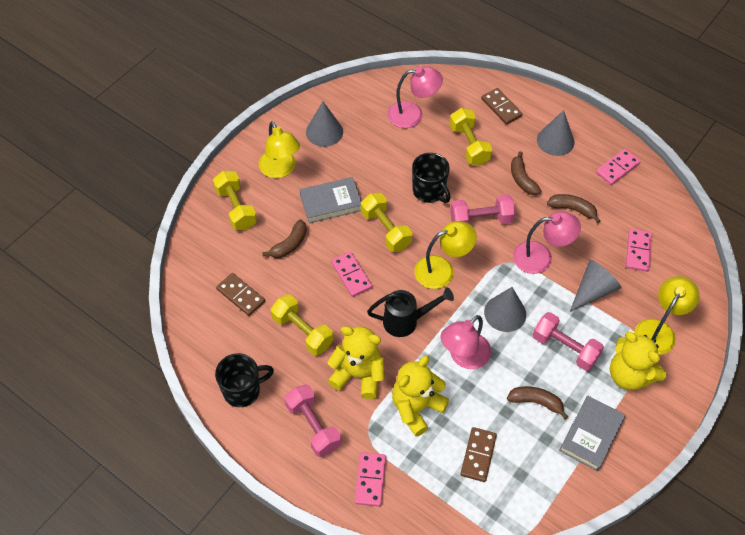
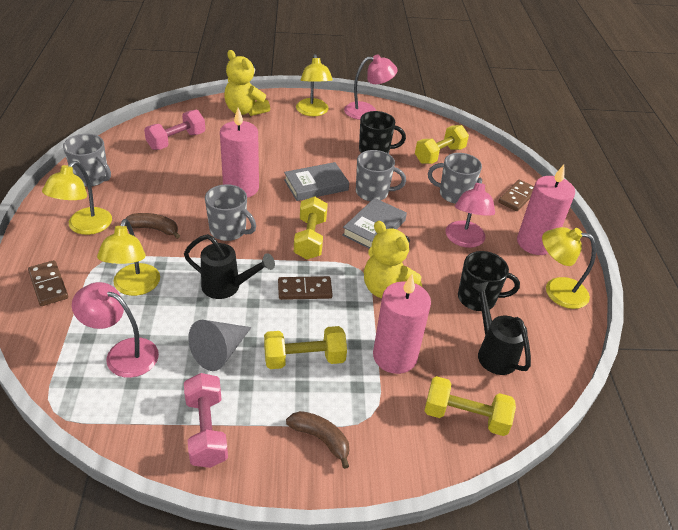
black watering can: 1 -> 2
brown banana: 4 -> 2
grey cone: 4 -> 1
grey mug: 0 -> 4
pink candle: 0 -> 3
pink domino: 4 -> 0
pink dumbbell: 3 -> 2
yellow lamp: 3 -> 4
yellow teddy bear: 3 -> 2

